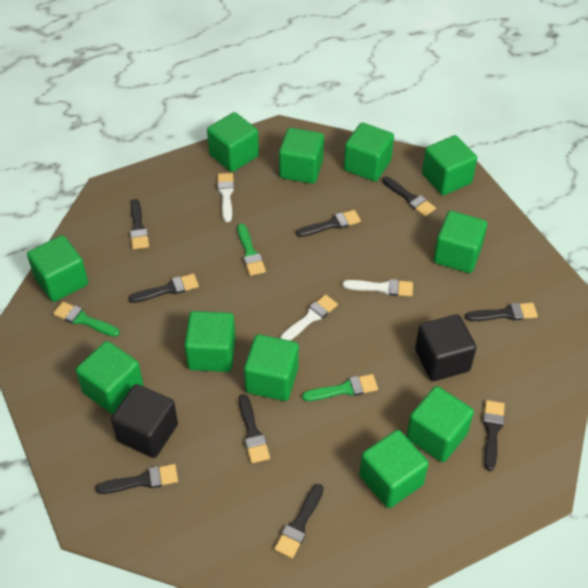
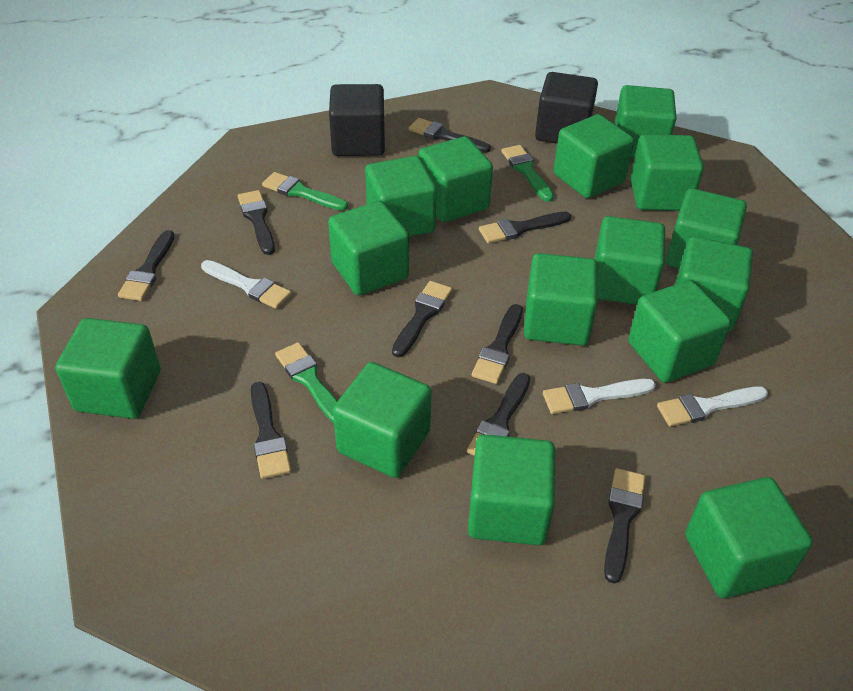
green cube: 11 -> 15

